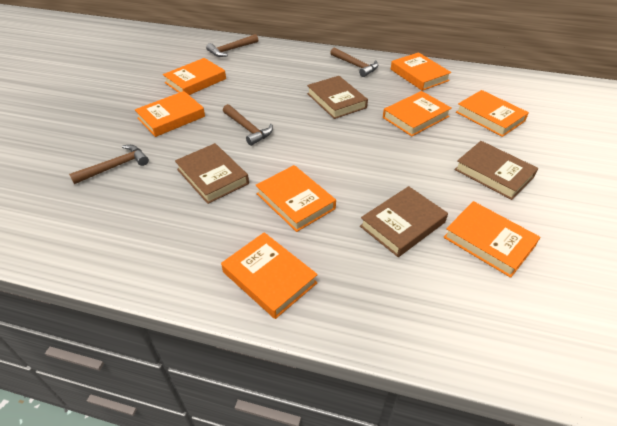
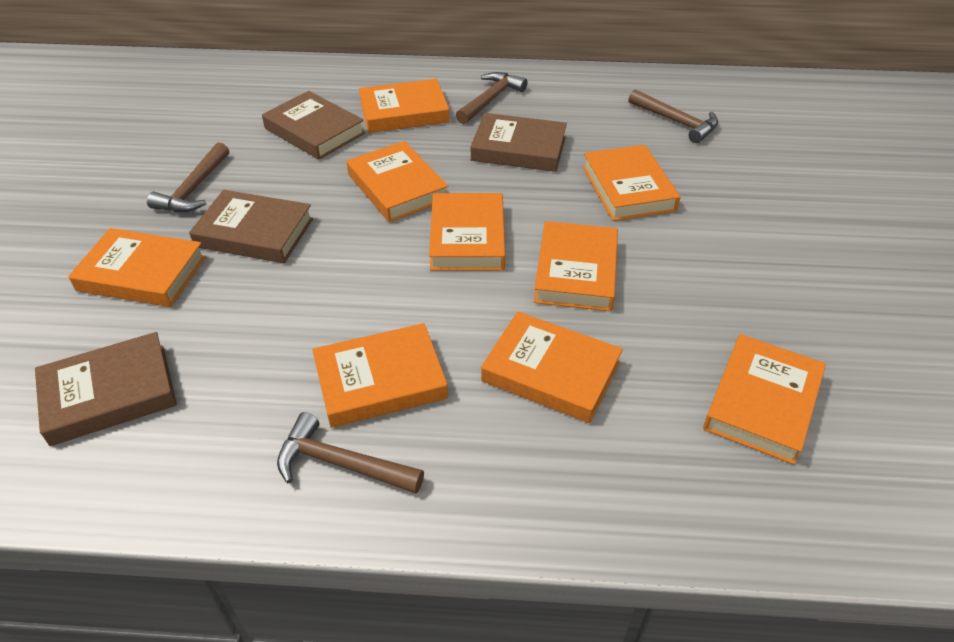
orange book: 8 -> 9

